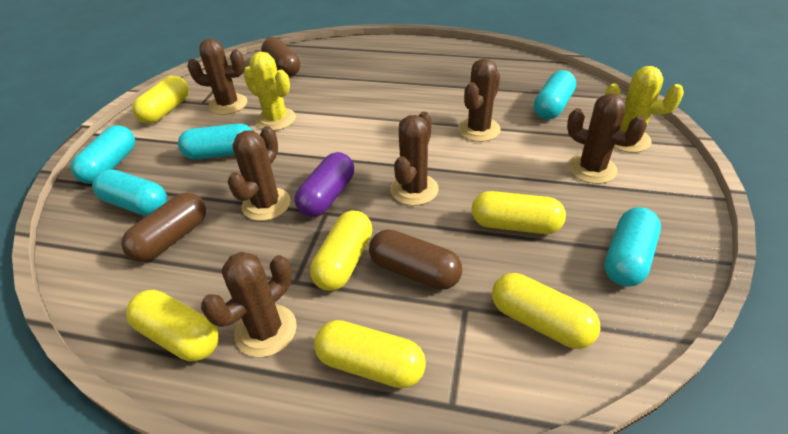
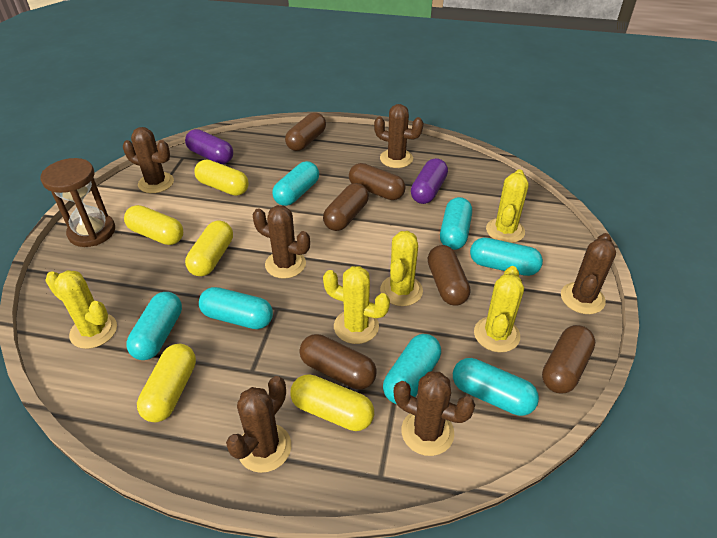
brown capsule: 3 -> 6
brown hourglass: 0 -> 1
purple capsule: 1 -> 2
turquoise capsule: 5 -> 7
yellow cactus: 2 -> 5
yellow capsule: 6 -> 5

